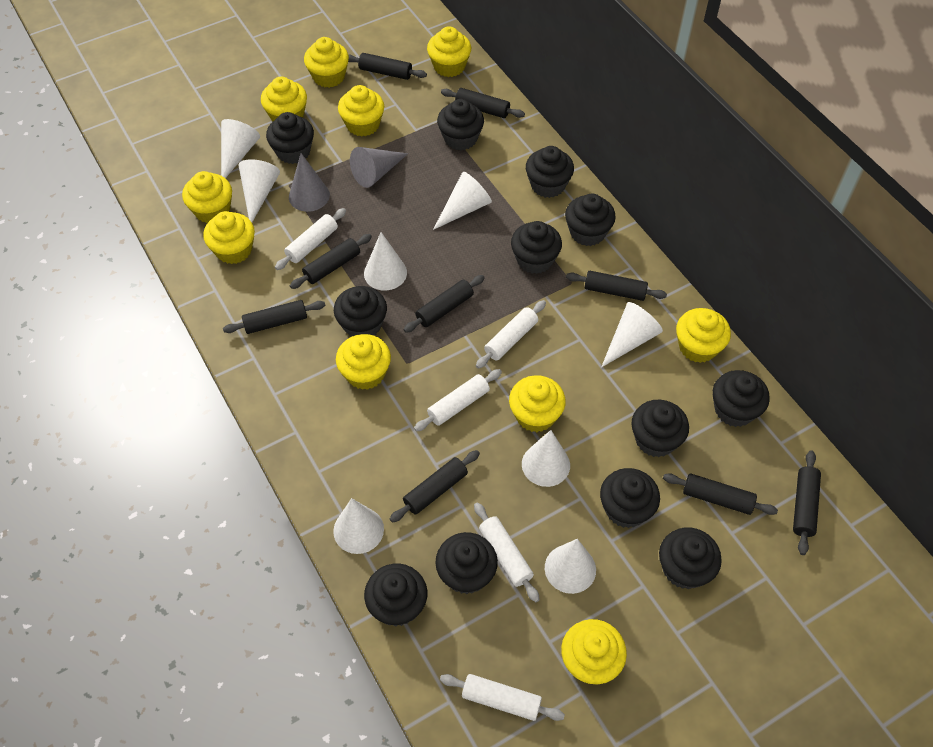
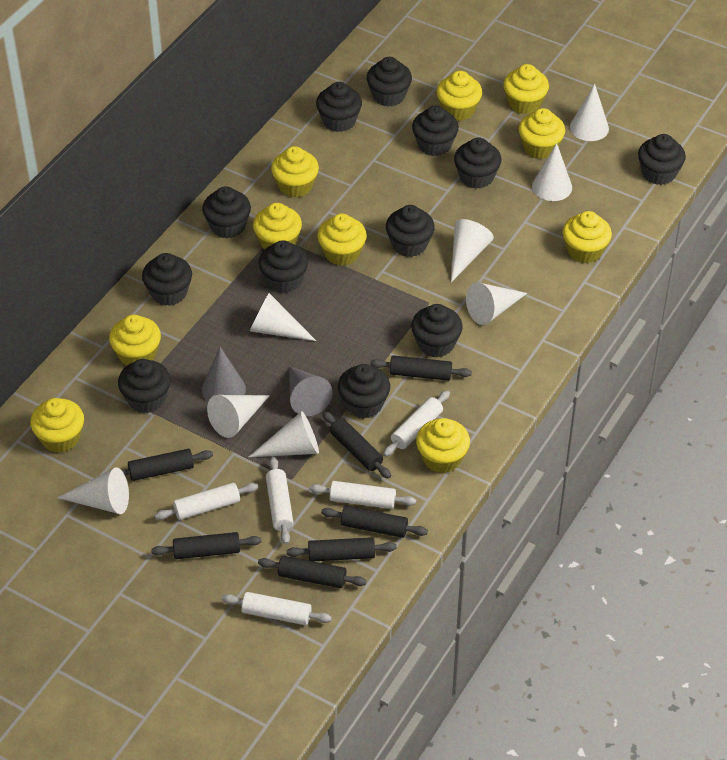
black rolling pin: 9 -> 7

